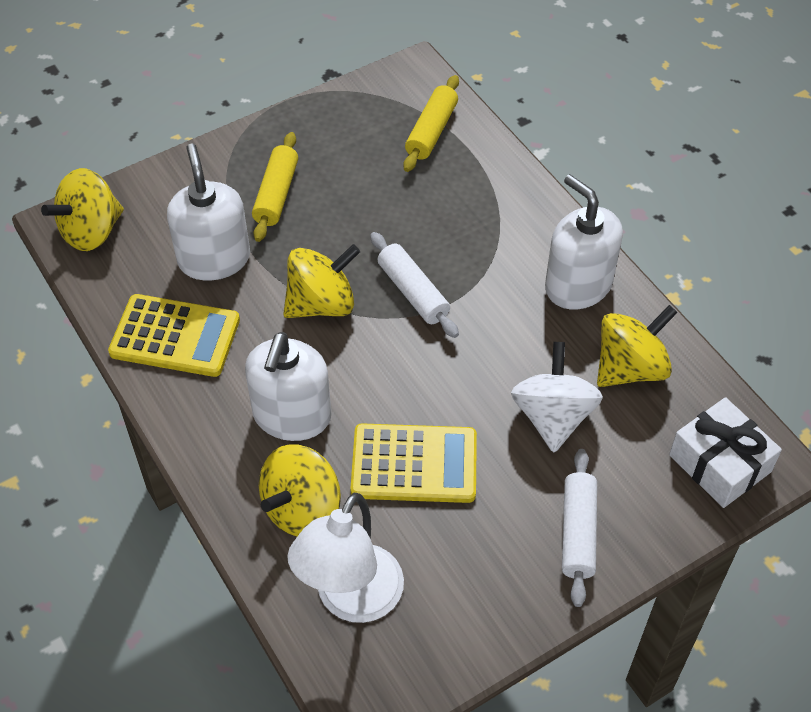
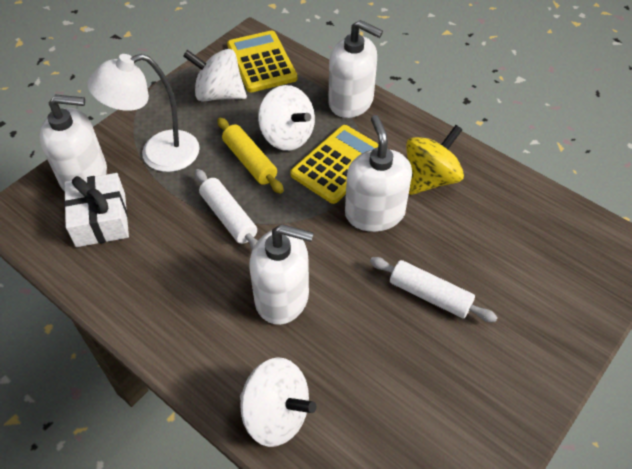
white soap dispenser: 3 -> 4
white spinning top: 1 -> 3
yellow rolling pin: 2 -> 1
yellow spinning top: 4 -> 1

